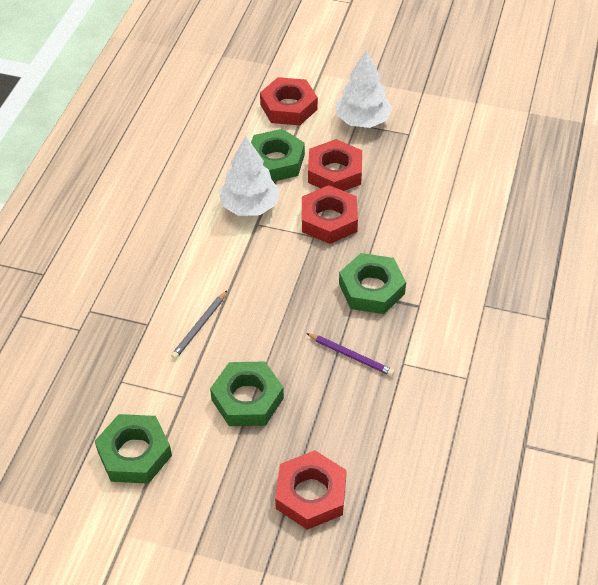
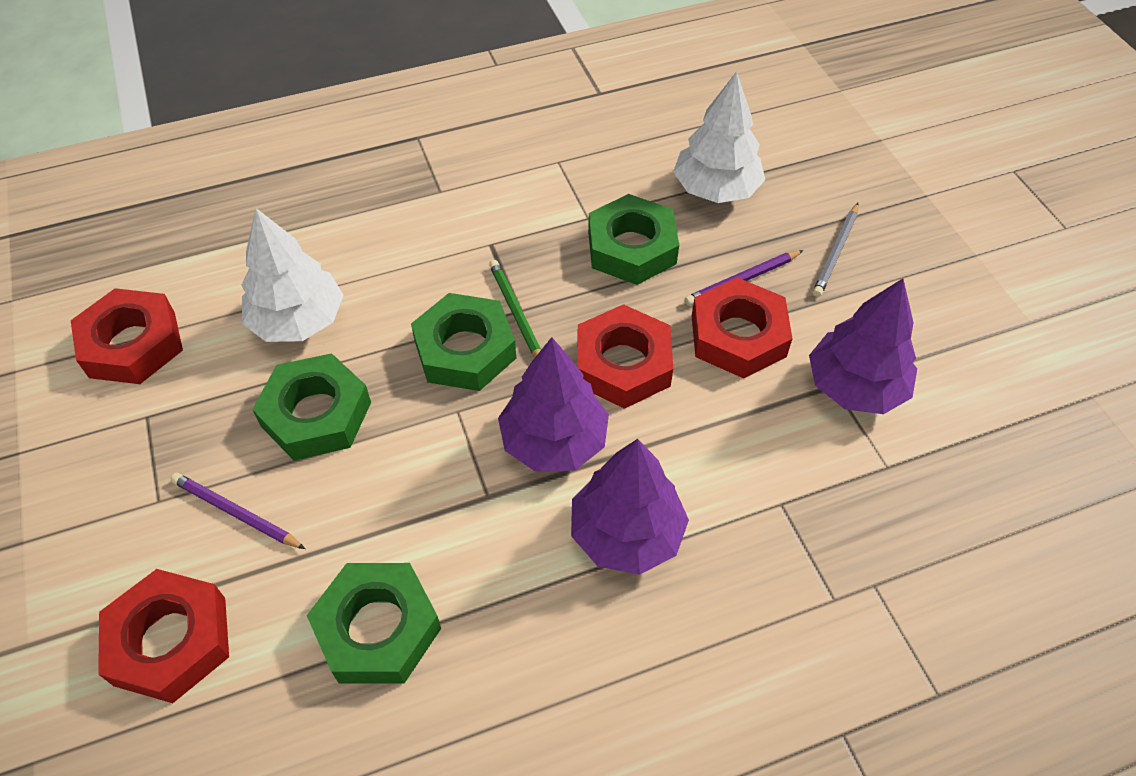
green pencil: 0 -> 1
purple pencil: 1 -> 2
purple tree: 0 -> 3

